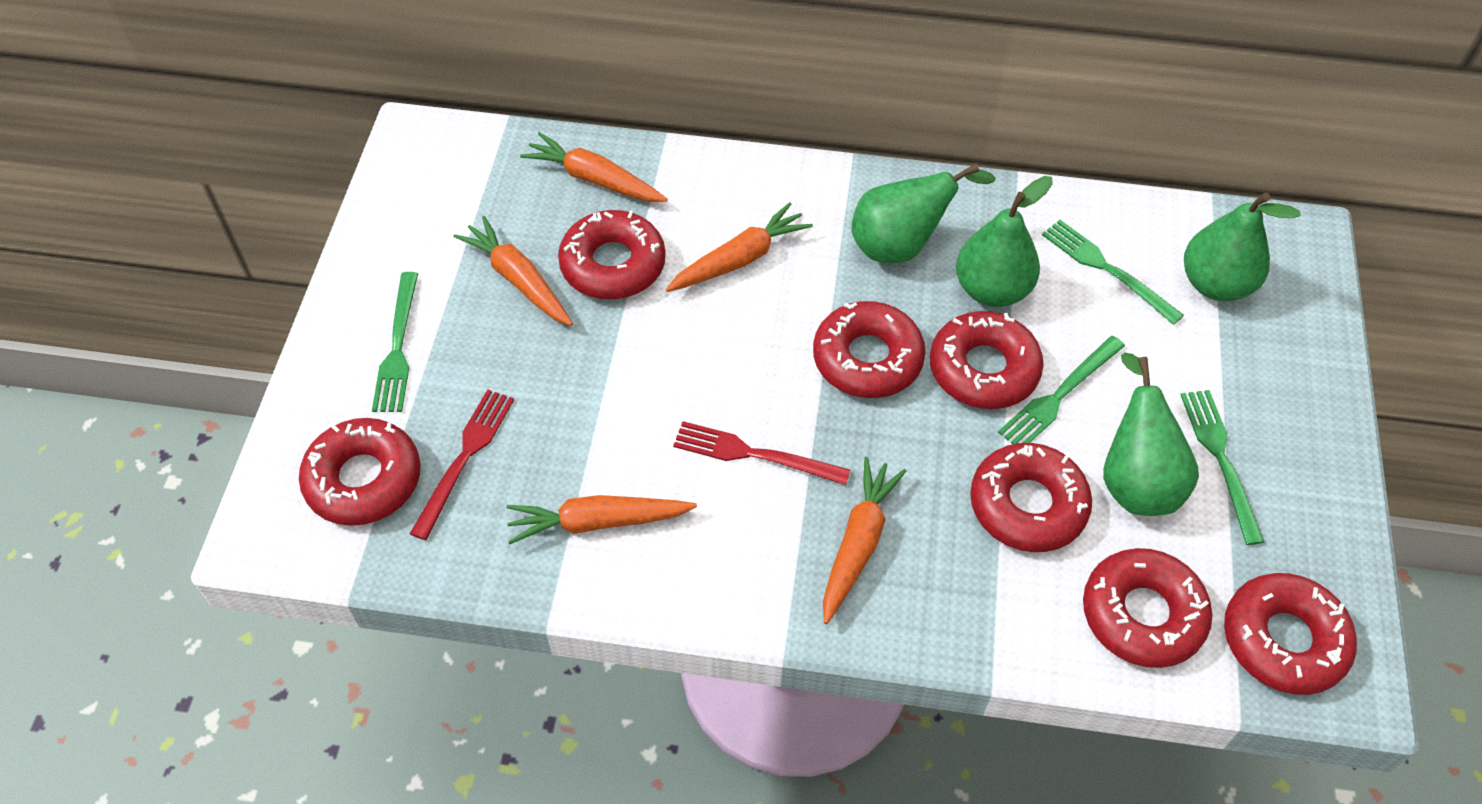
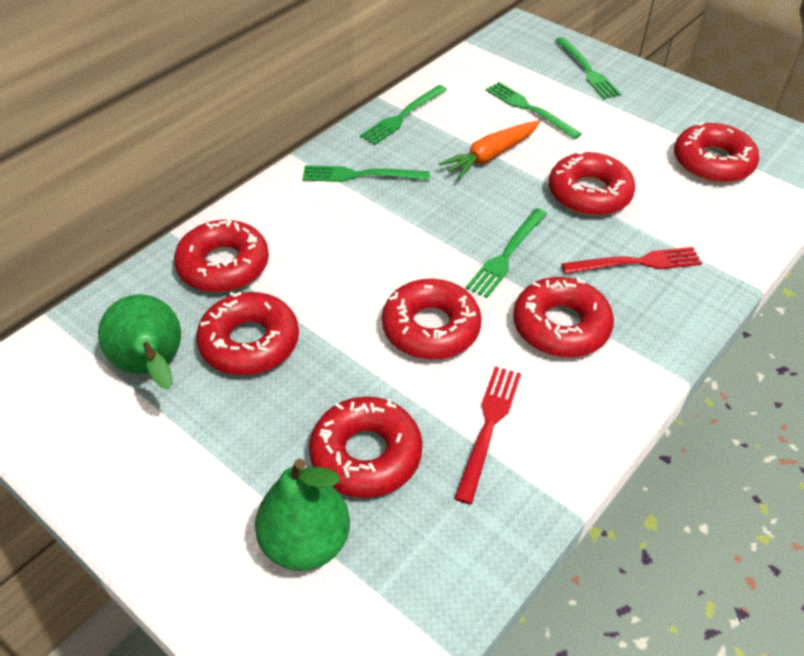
green fork: 4 -> 5
green pear: 4 -> 2
orange carrot: 5 -> 1

